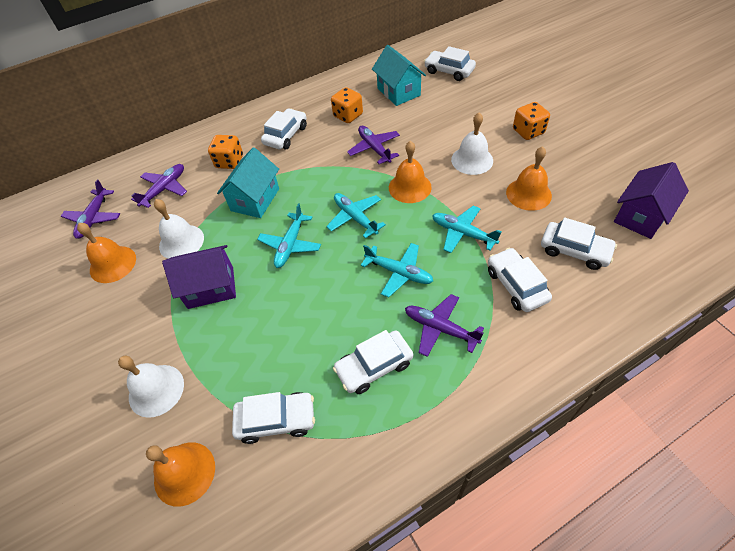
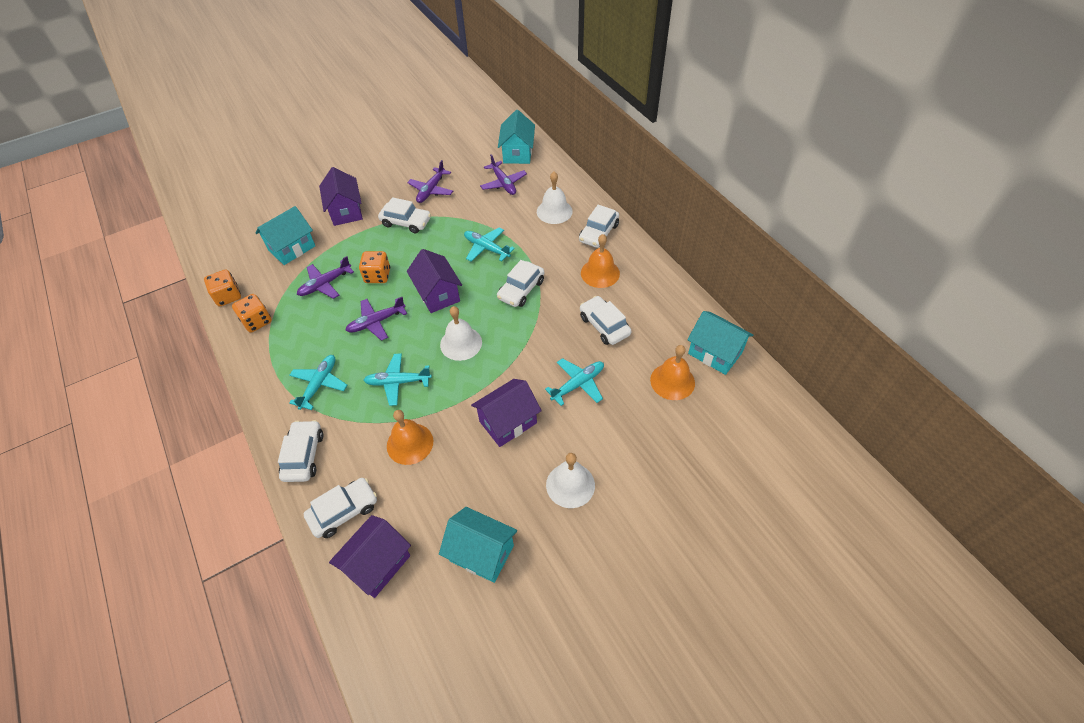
orange bell: 4 -> 3
purple house: 2 -> 4
turquoise house: 2 -> 4

